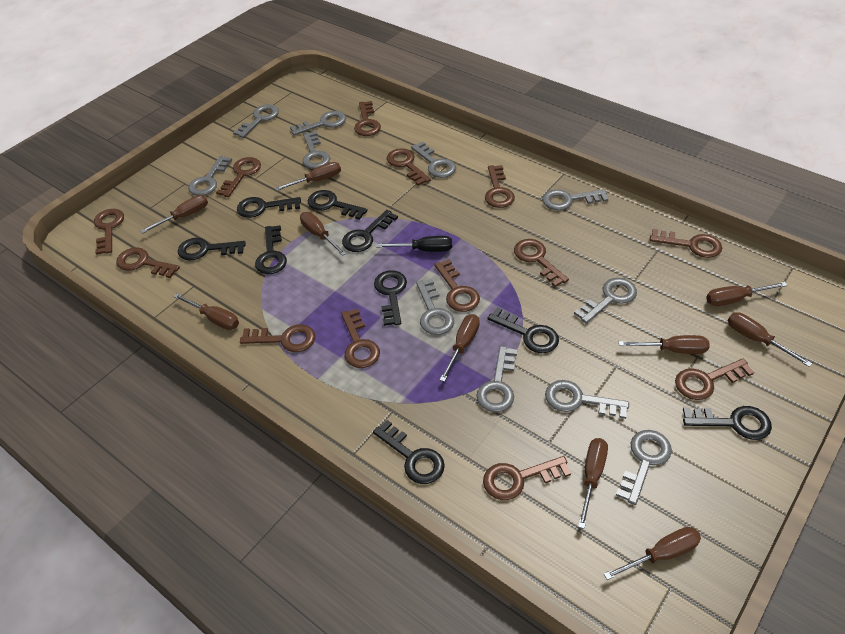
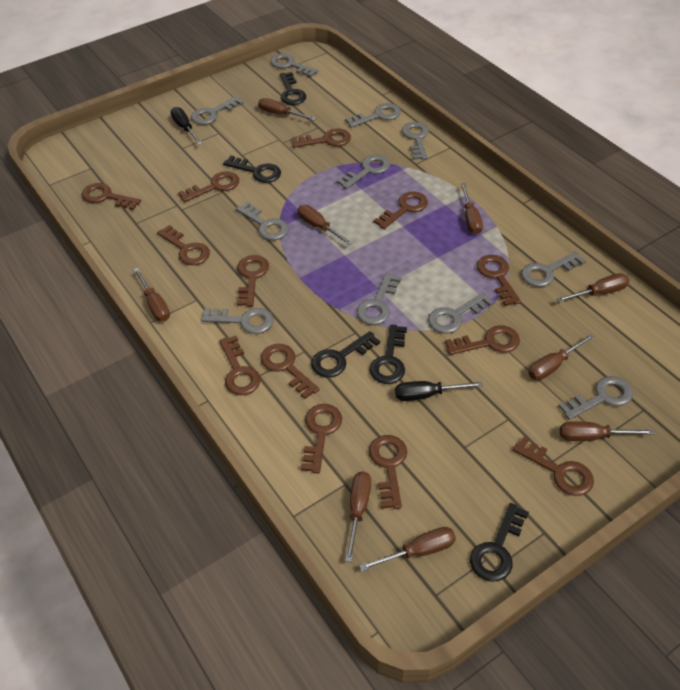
black key: 9 -> 5
black screwdriver: 1 -> 2
brown screwdriver: 10 -> 9

